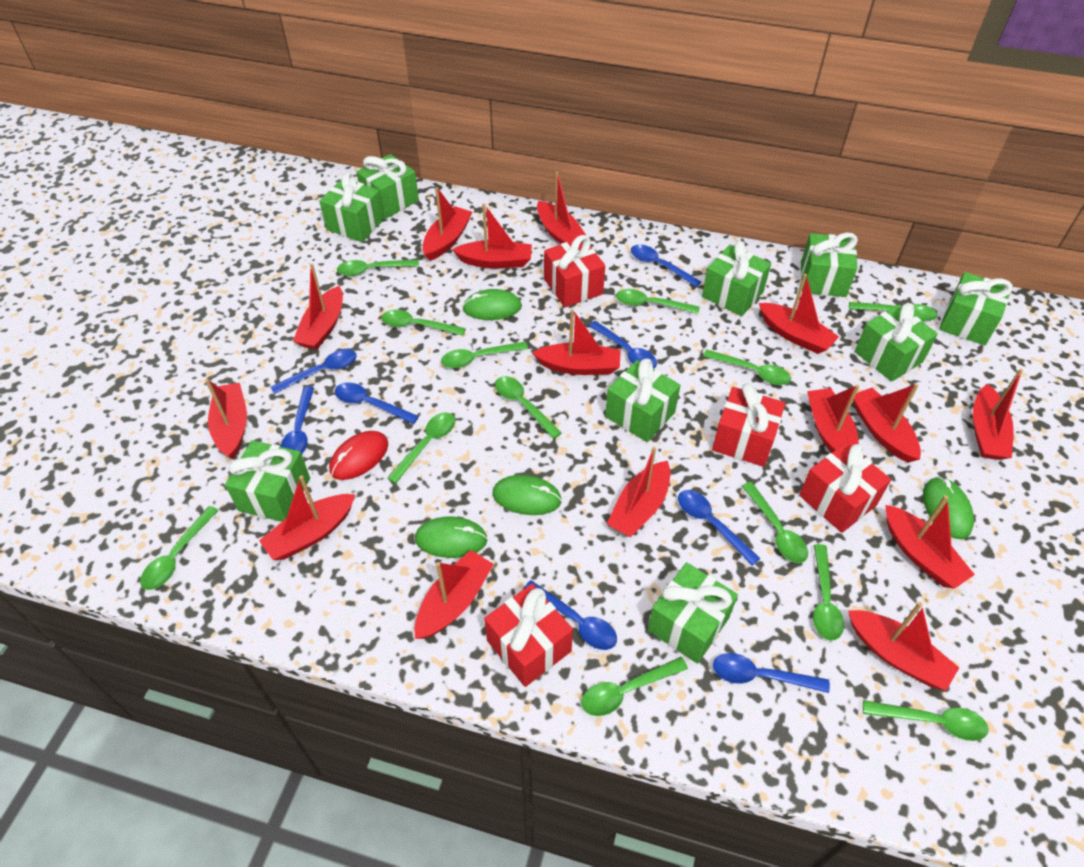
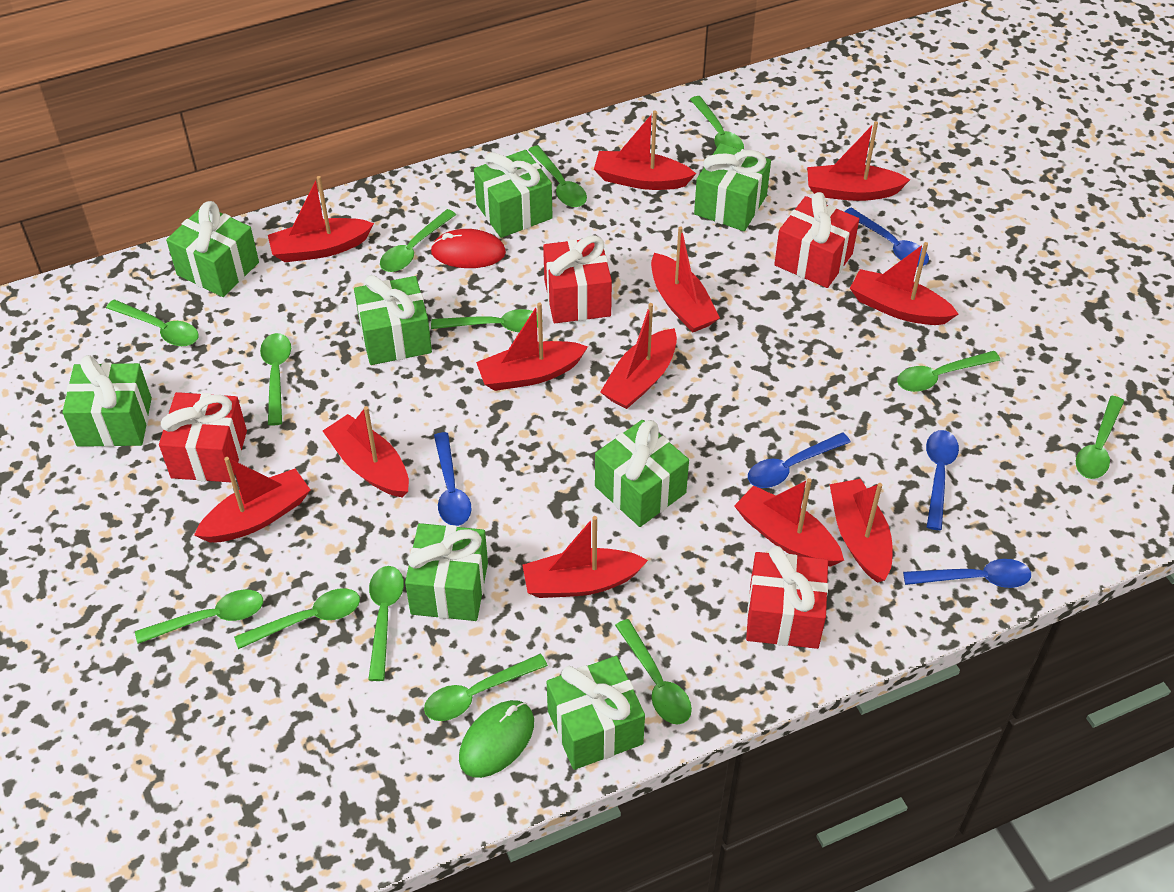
blue spoon: 8 -> 5
green gift: 9 -> 8
green mouse: 4 -> 1
red boat: 15 -> 12

